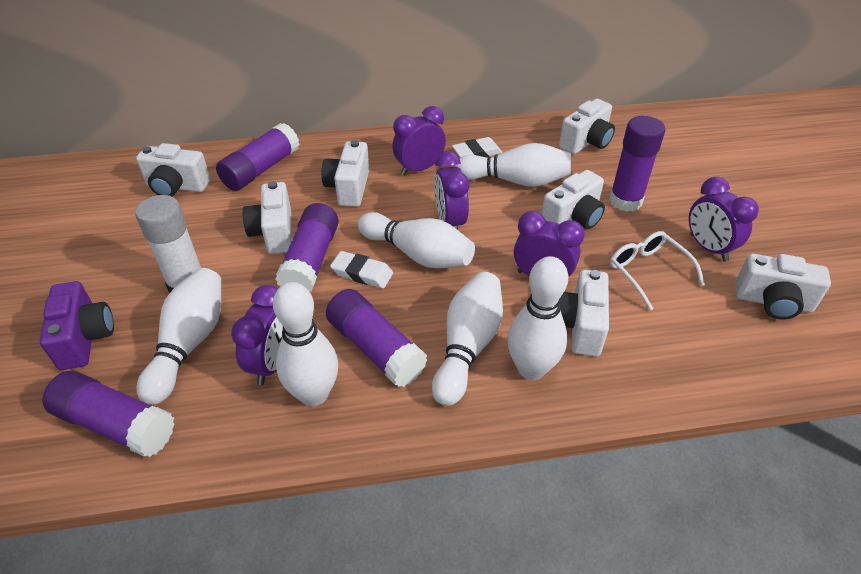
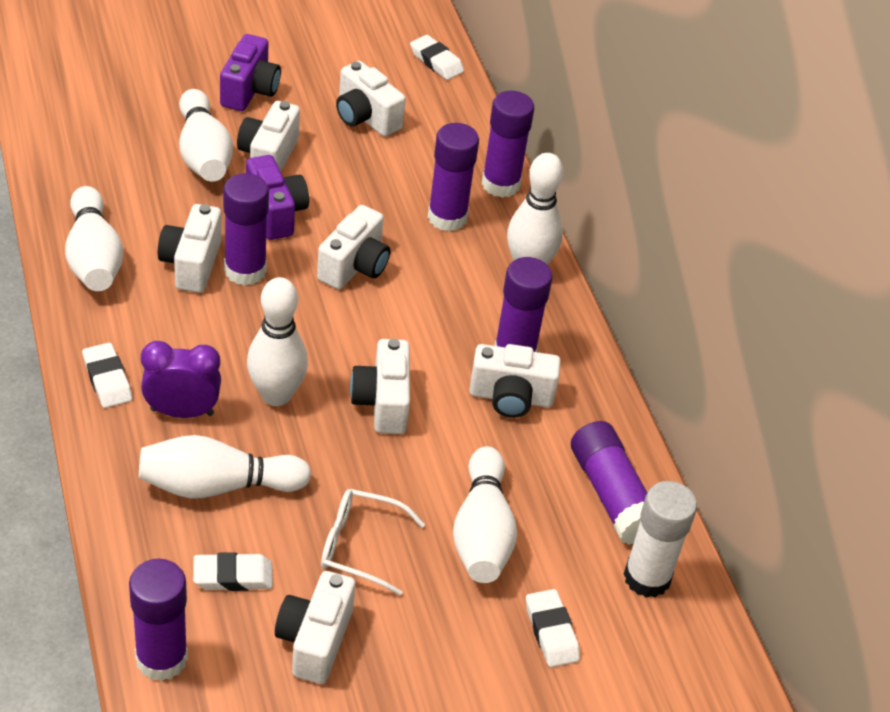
purple camera: 1 -> 2
purple clock: 5 -> 1
purple glue stick: 5 -> 6
white eraser: 2 -> 4

